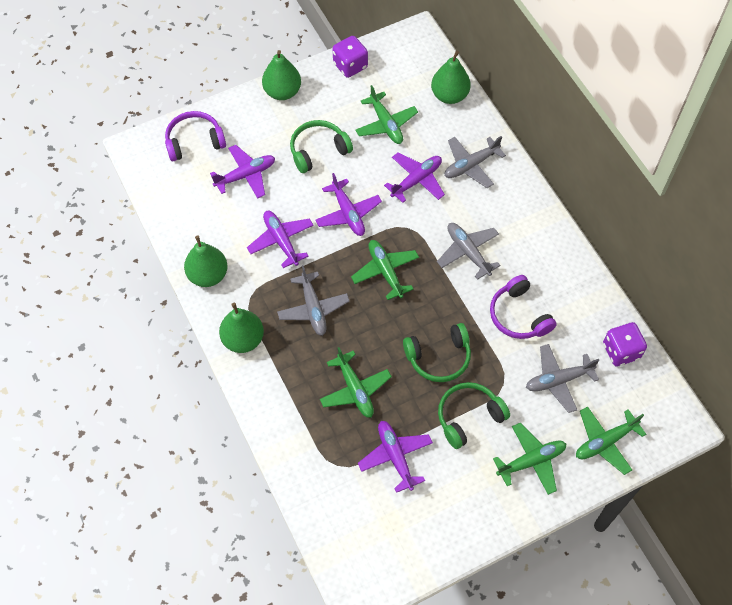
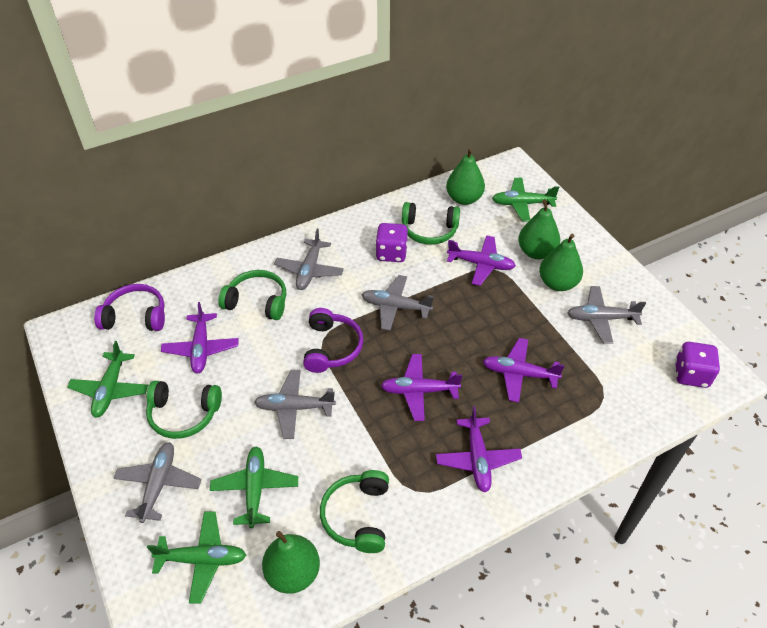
green headphones: 3 -> 4
green plane: 5 -> 4
grey plane: 4 -> 5

